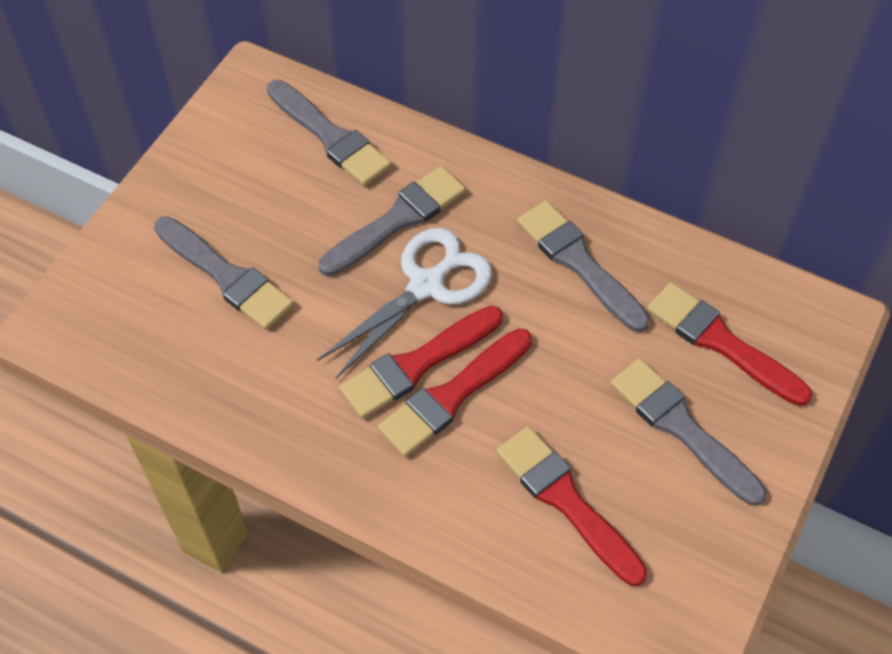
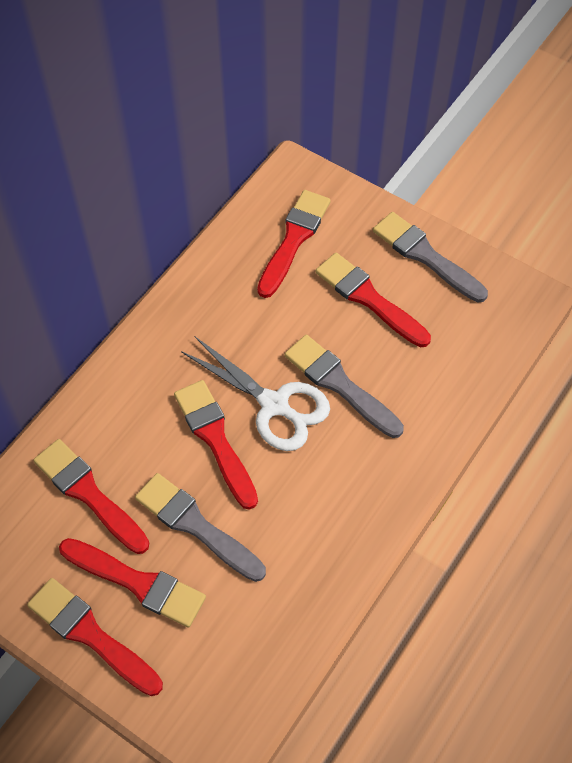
grey brush: 5 -> 3
red brush: 4 -> 6

